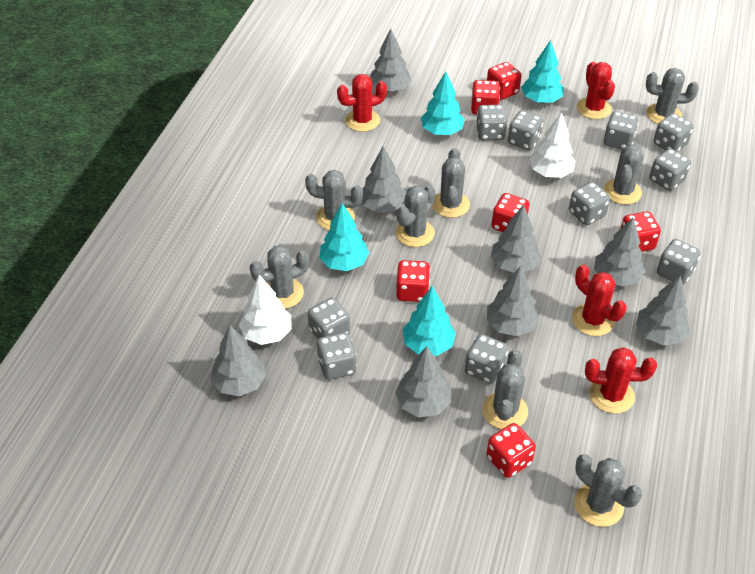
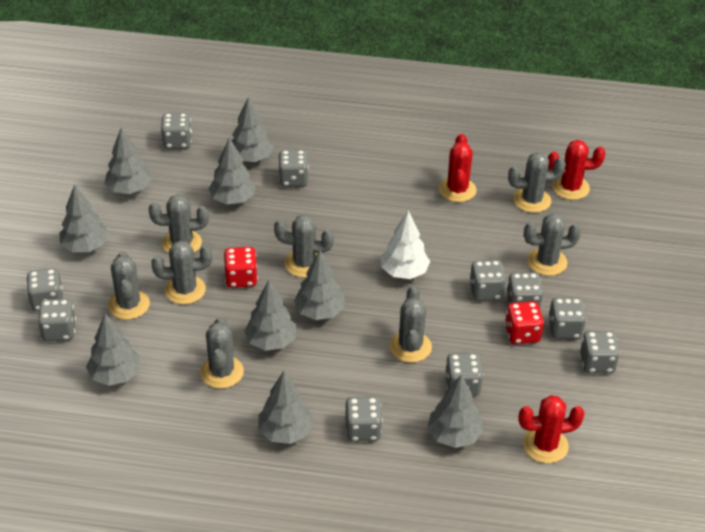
grey tree: 8 -> 9
red cactus: 4 -> 3
red dice: 6 -> 2
turquoise tree: 4 -> 0
white tree: 2 -> 1

